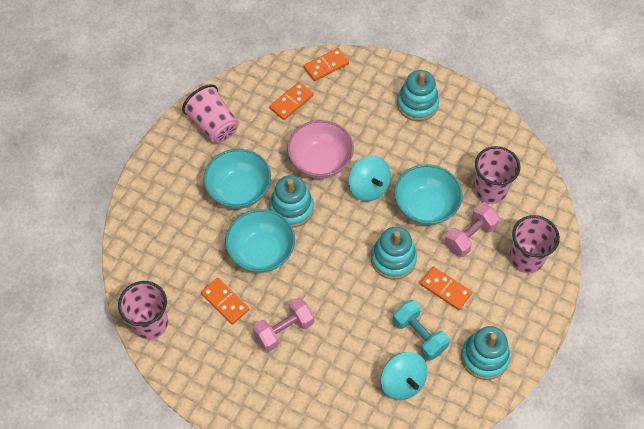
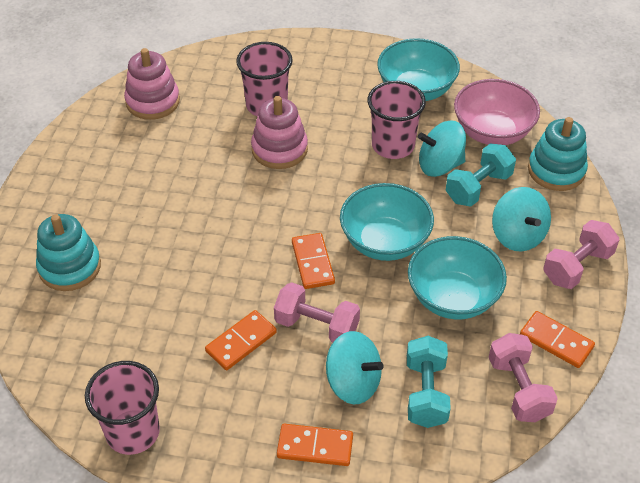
pink cup: 4 -> 3
pink dumbbell: 2 -> 3
pink stacking toy: 0 -> 2
turquoise dumbbell: 1 -> 2
turquoise spinning top: 2 -> 3
turquoise stacking toy: 4 -> 2

